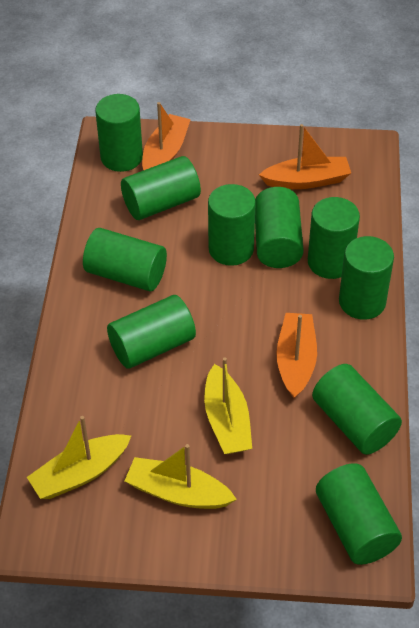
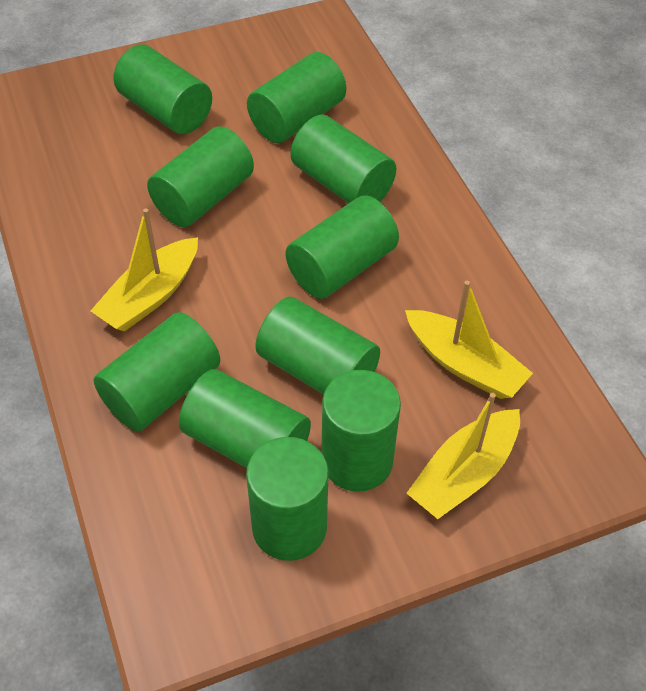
orange boat: 3 -> 0

